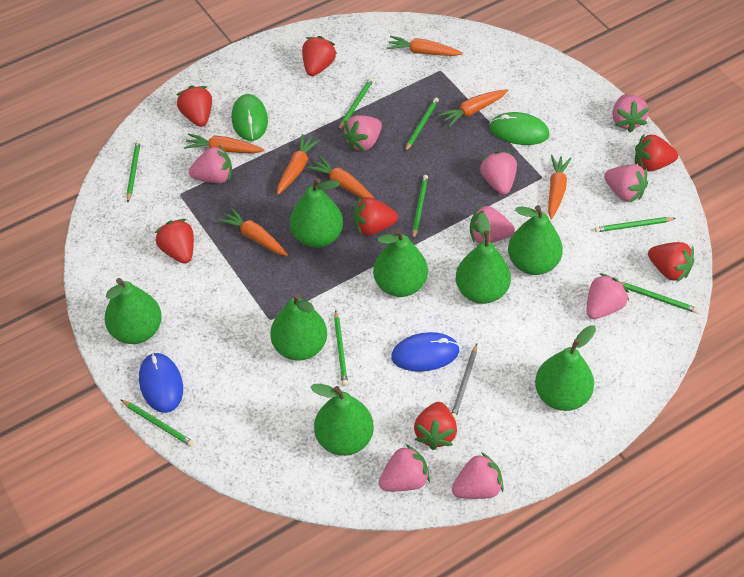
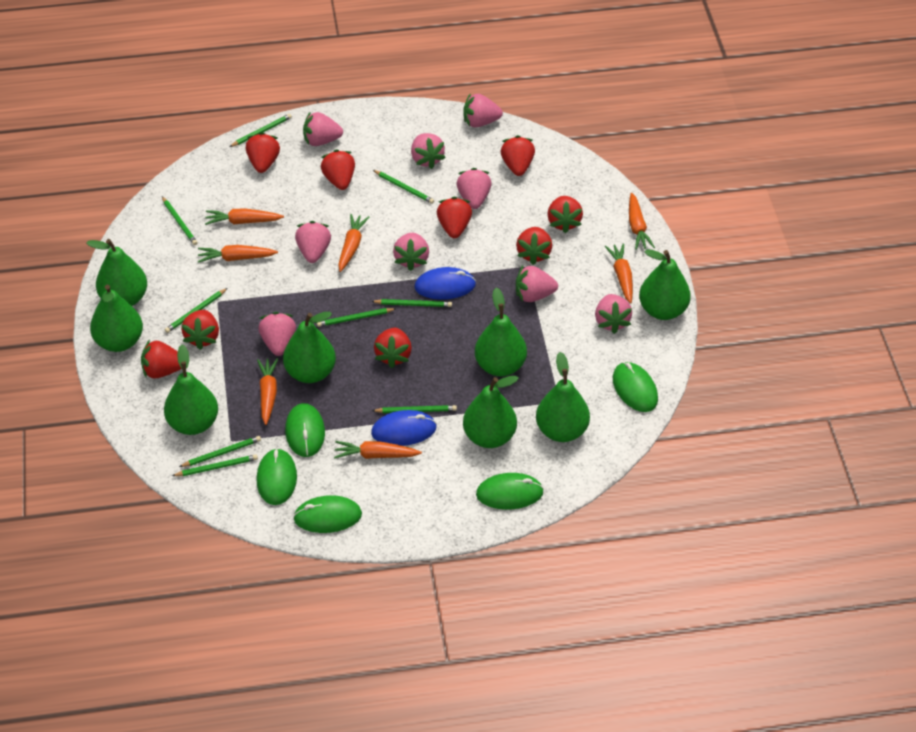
green mouse: 2 -> 5
green pencil: 8 -> 9
grey pencil: 1 -> 0
red strawberry: 7 -> 9

